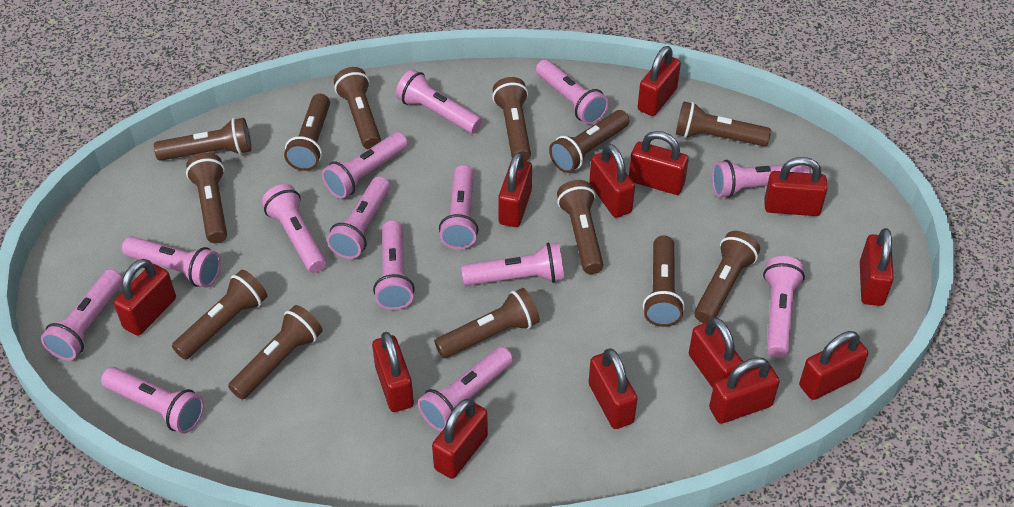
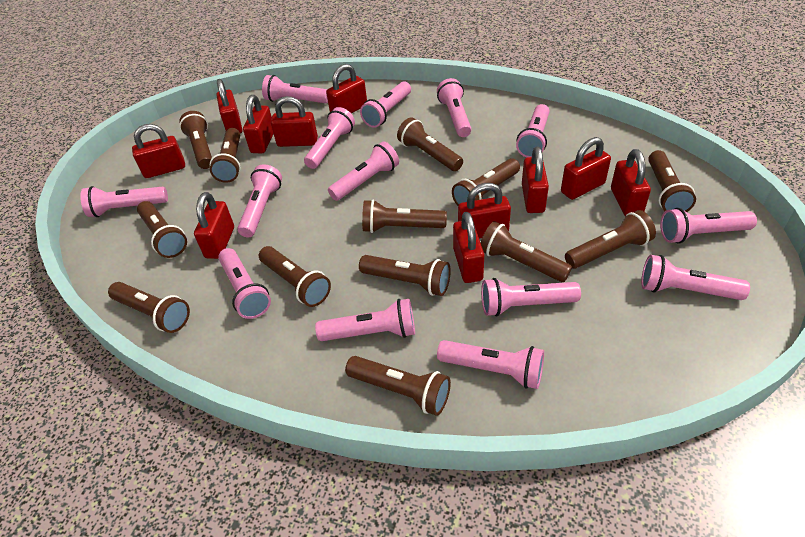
red padlock: 13 -> 11

